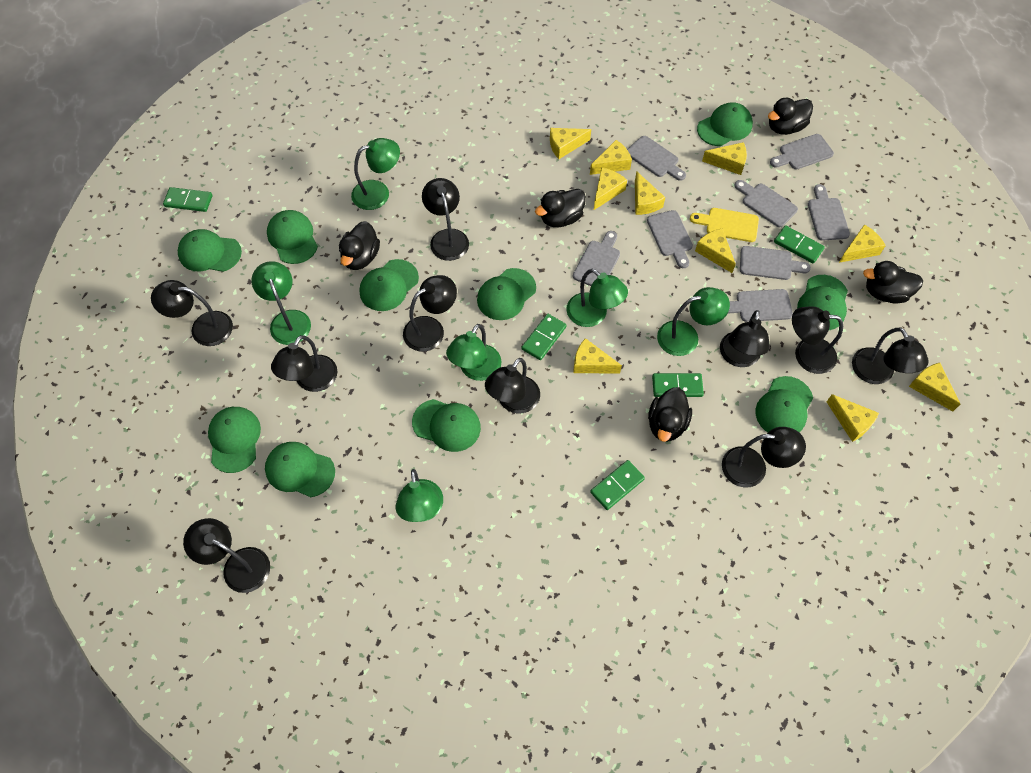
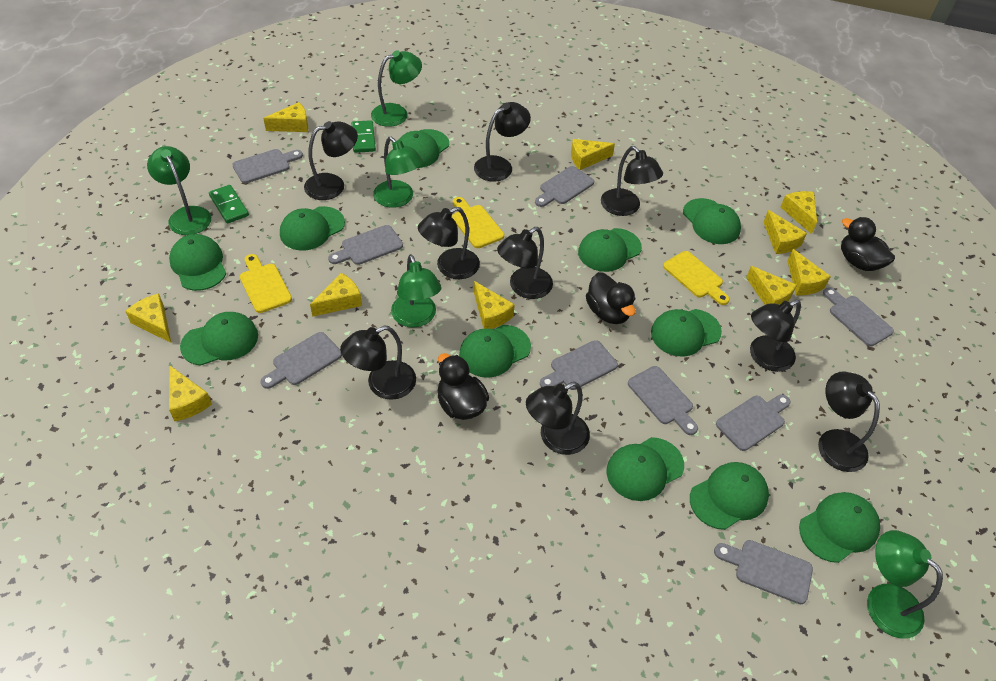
black duck: 5 -> 3
black lamp: 10 -> 9
green cap: 10 -> 11
green domino: 5 -> 2
green lamp: 6 -> 5
grey cutting board: 8 -> 9
yellow cutting board: 1 -> 3

